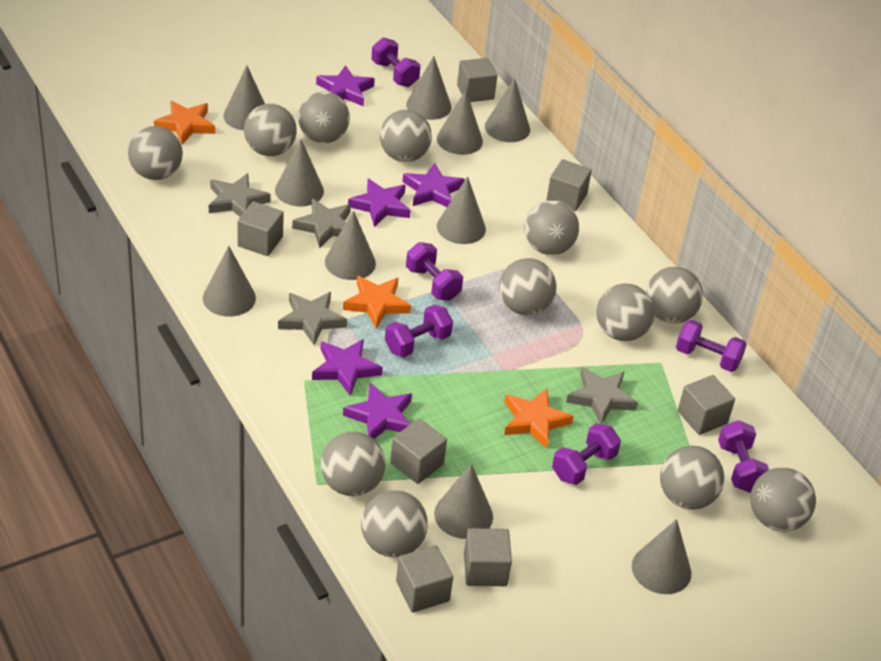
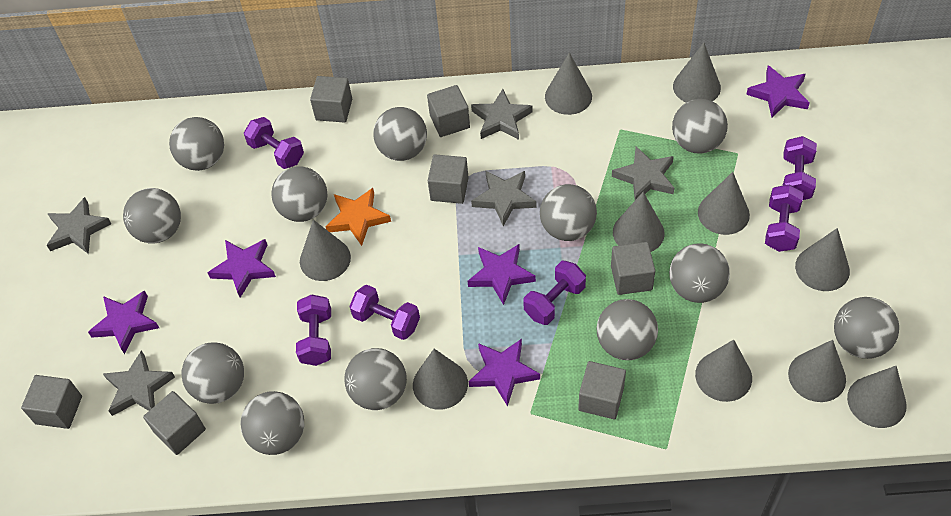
grey star: 4 -> 5
orange star: 3 -> 1

